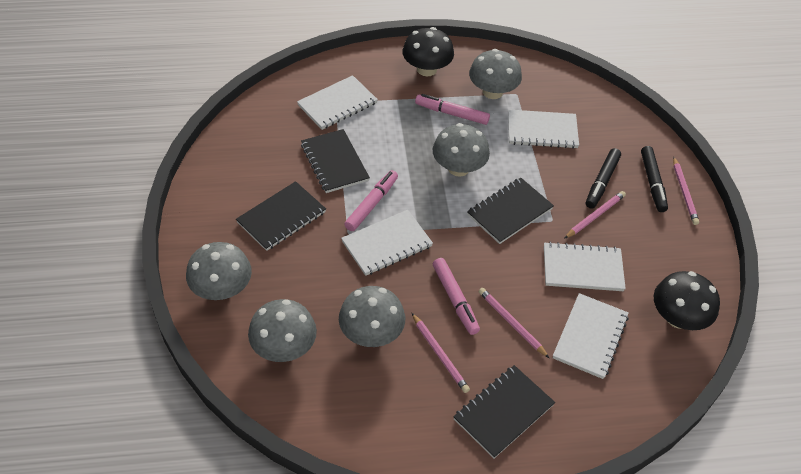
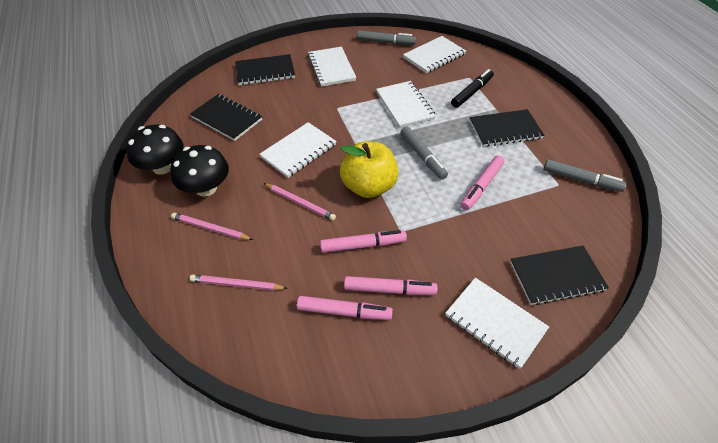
black marker: 2 -> 1
grey marker: 0 -> 3
grey mushroom: 5 -> 0
pink marker: 3 -> 4
pink pencil: 4 -> 3
yellow apple: 0 -> 1

